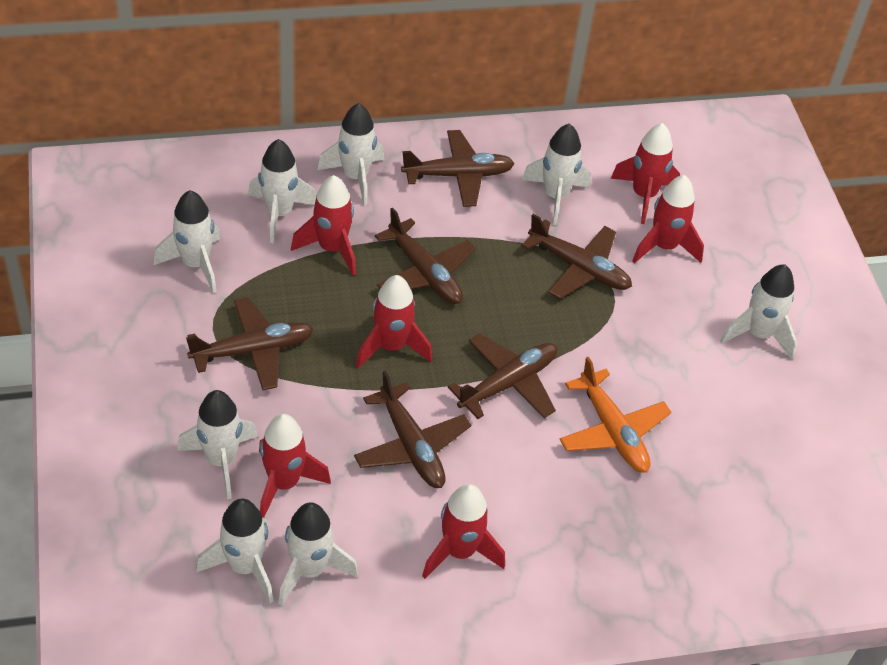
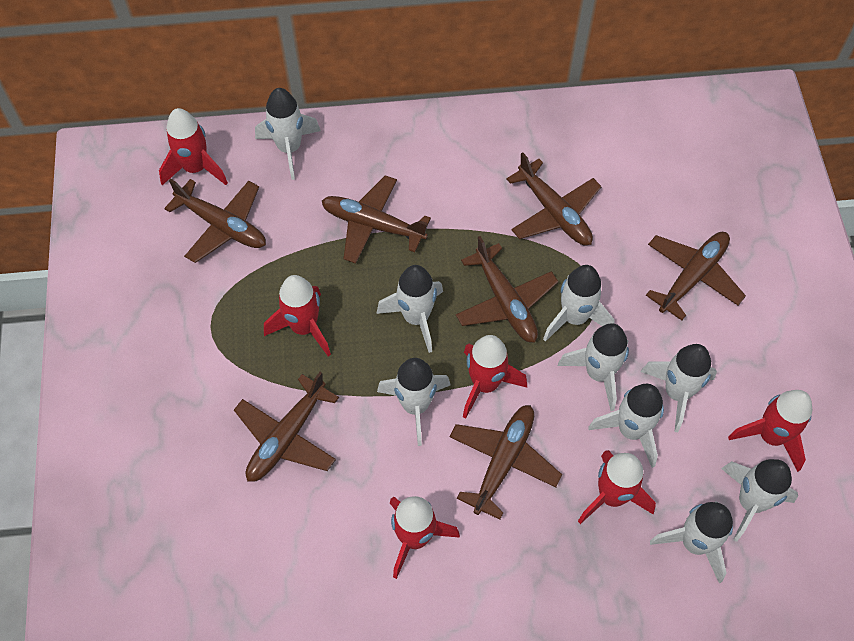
brown plane: 6 -> 7
orange plane: 1 -> 0
white rocket: 8 -> 9

